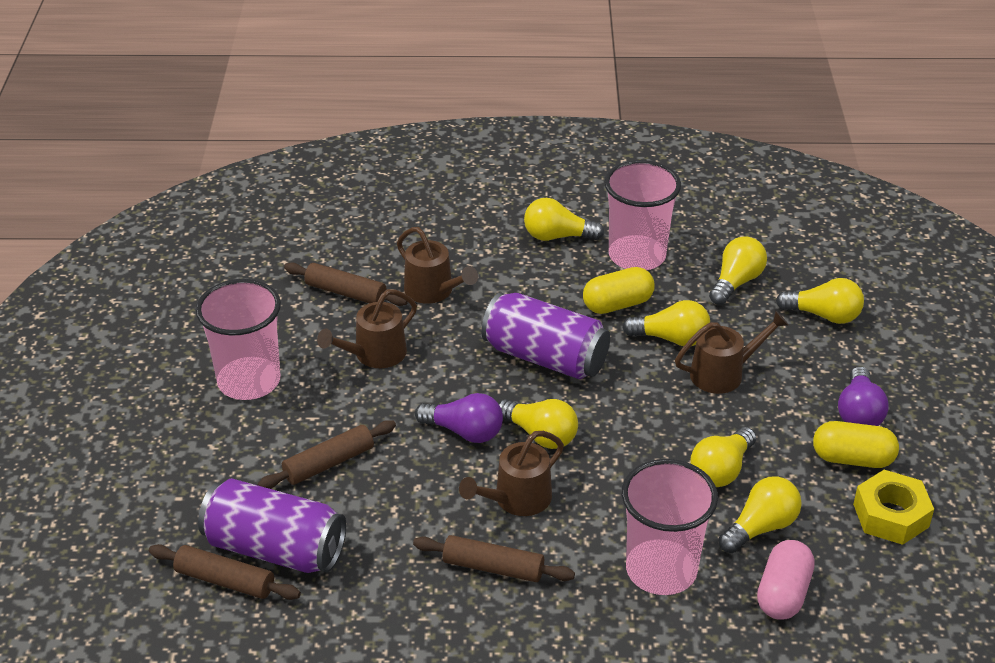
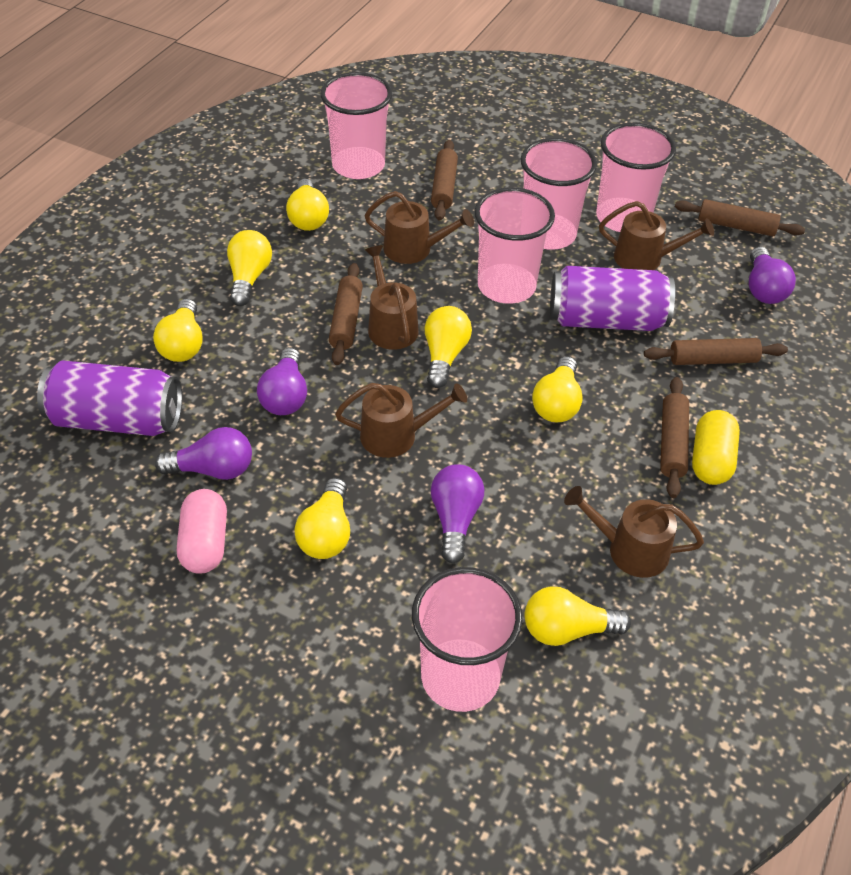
brown rolling pin: 4 -> 5
brown watering can: 4 -> 5
pink cup: 3 -> 5
purple light bulb: 2 -> 4
yellow capsule: 2 -> 1
yellow nut: 1 -> 0

